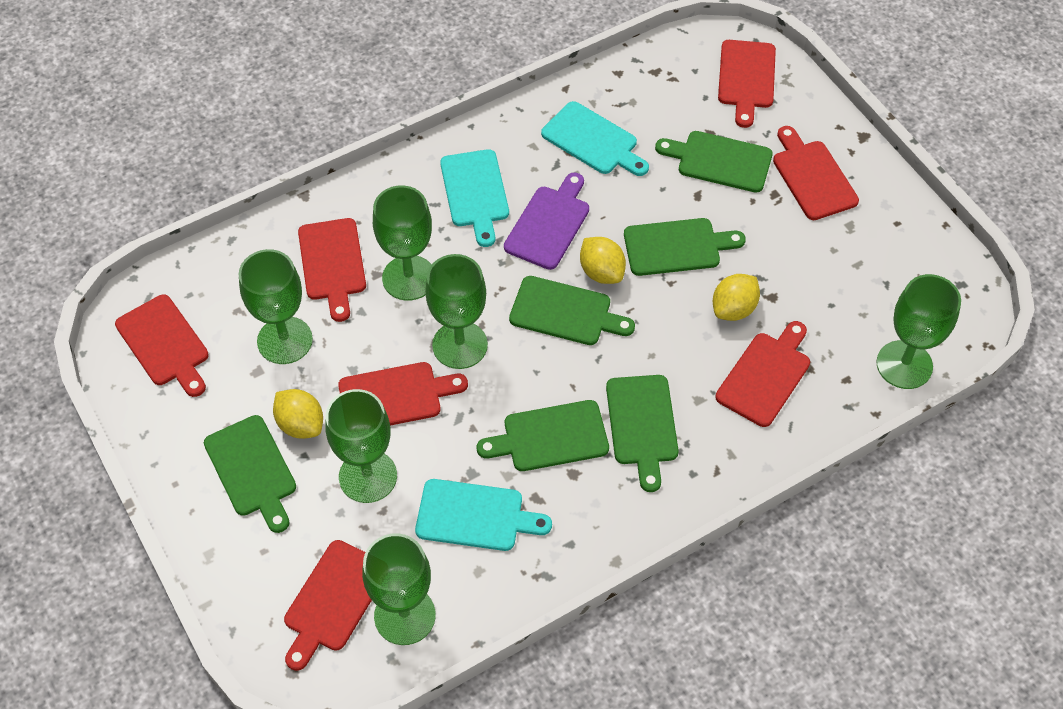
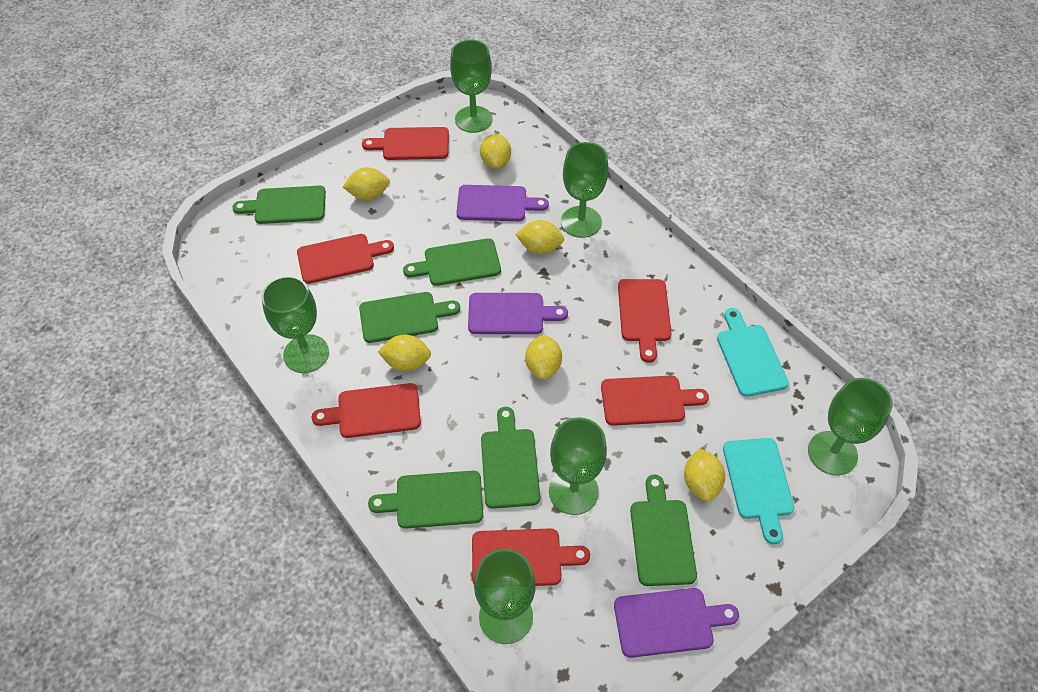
purple cutting board: 1 -> 3
red cutting board: 7 -> 6
turquoise cutting board: 3 -> 2
yellow lemon: 3 -> 6

